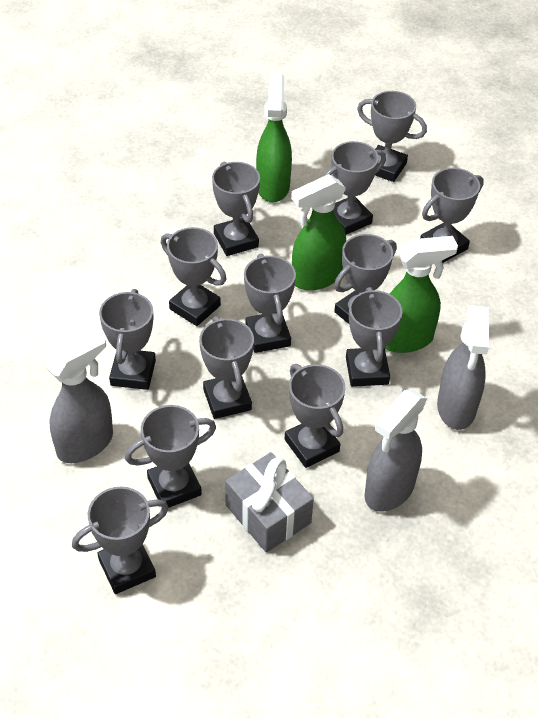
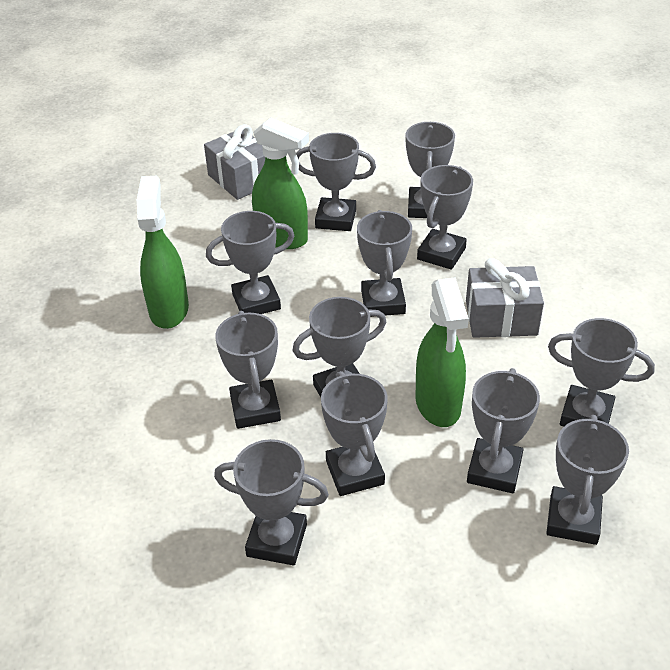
grey gift: 1 -> 2
grey spray bottle: 3 -> 0
grey trophy: 13 -> 12

